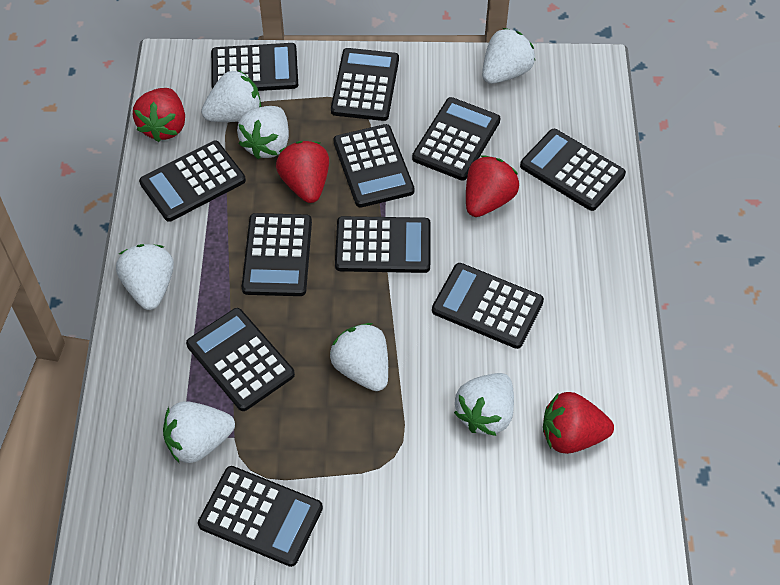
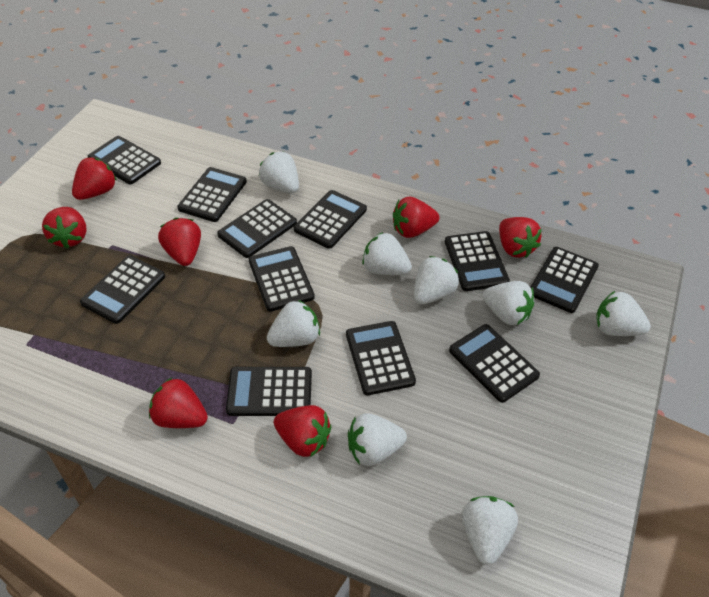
red strawberry: 4 -> 7
white strawberry: 7 -> 8

